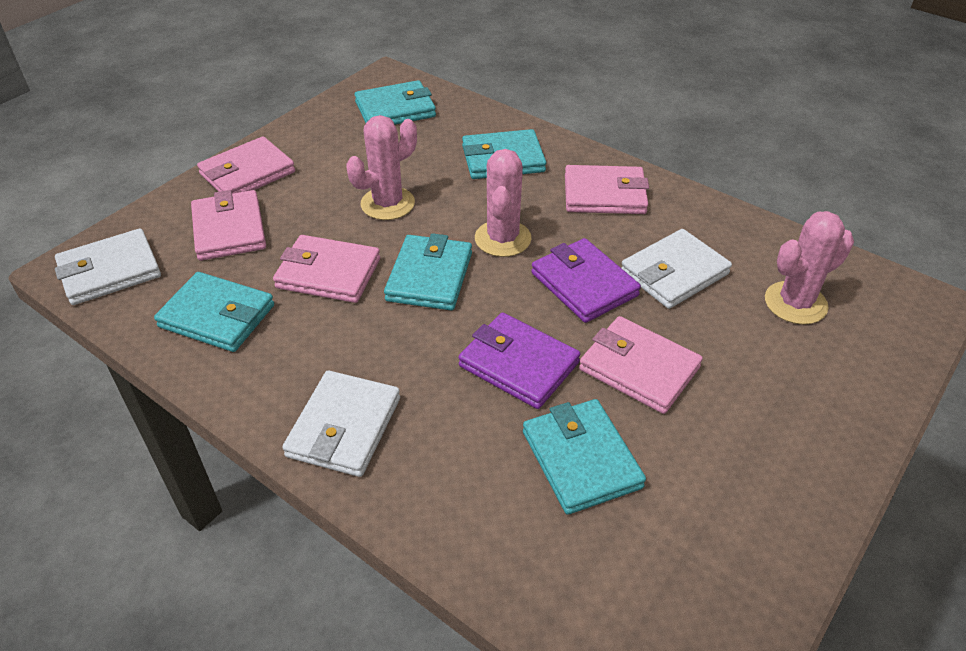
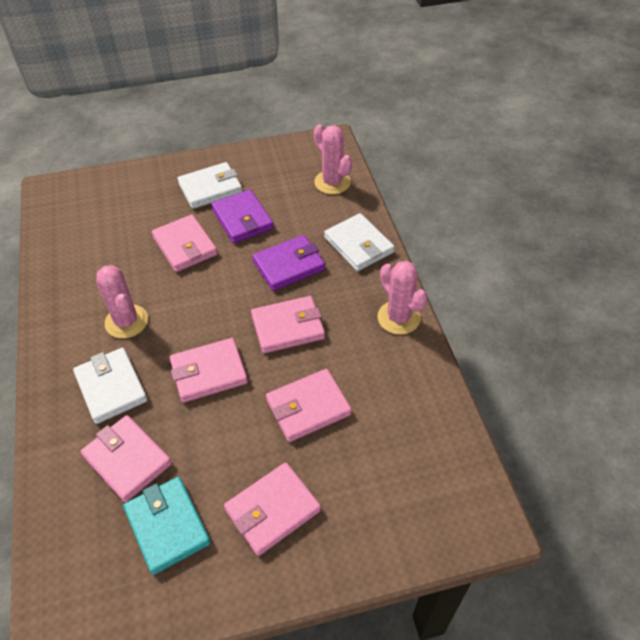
pink wallet: 5 -> 6
turquoise wallet: 5 -> 1

